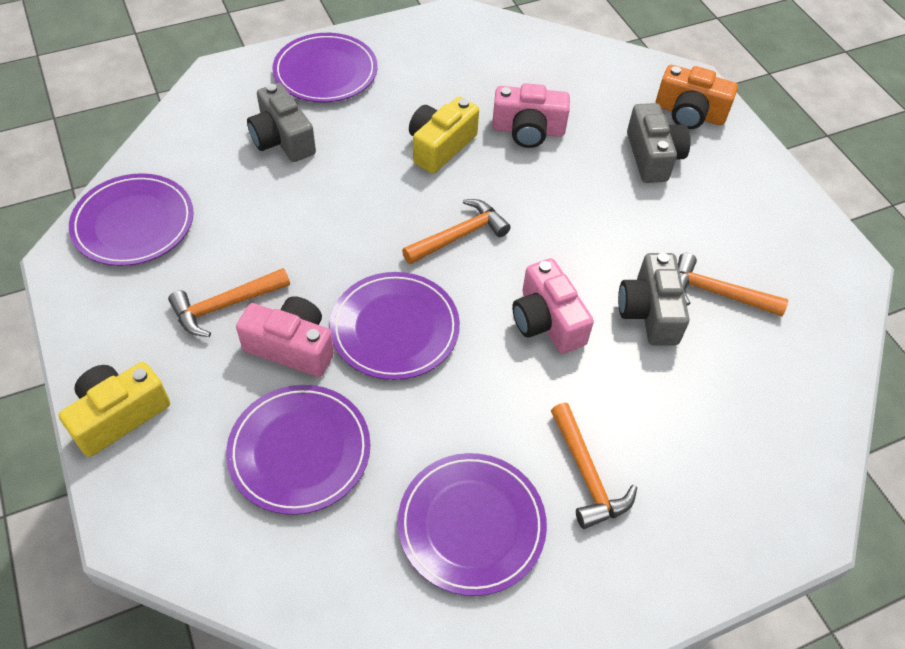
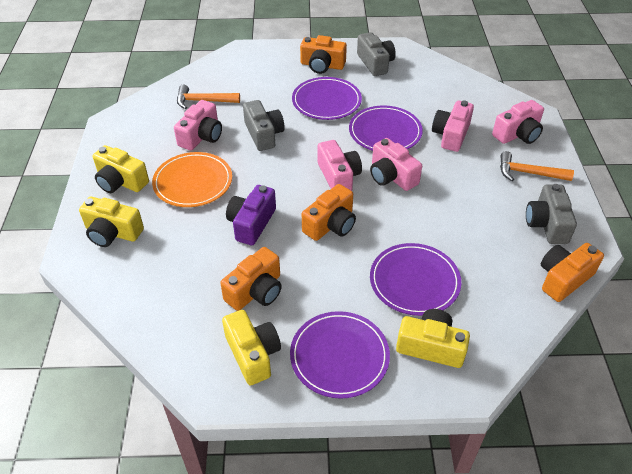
orange camera: 1 -> 4
orange hammer: 4 -> 2
orange plate: 0 -> 1
pink camera: 3 -> 5
purple camera: 0 -> 1
purple plate: 5 -> 4
yellow camera: 2 -> 4

